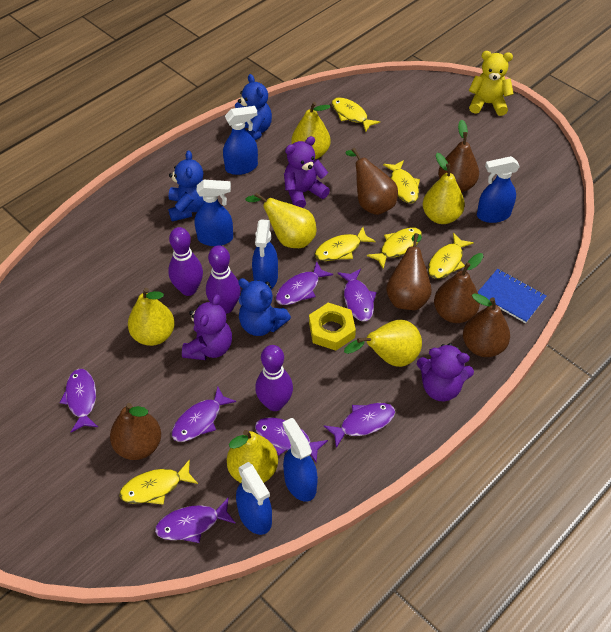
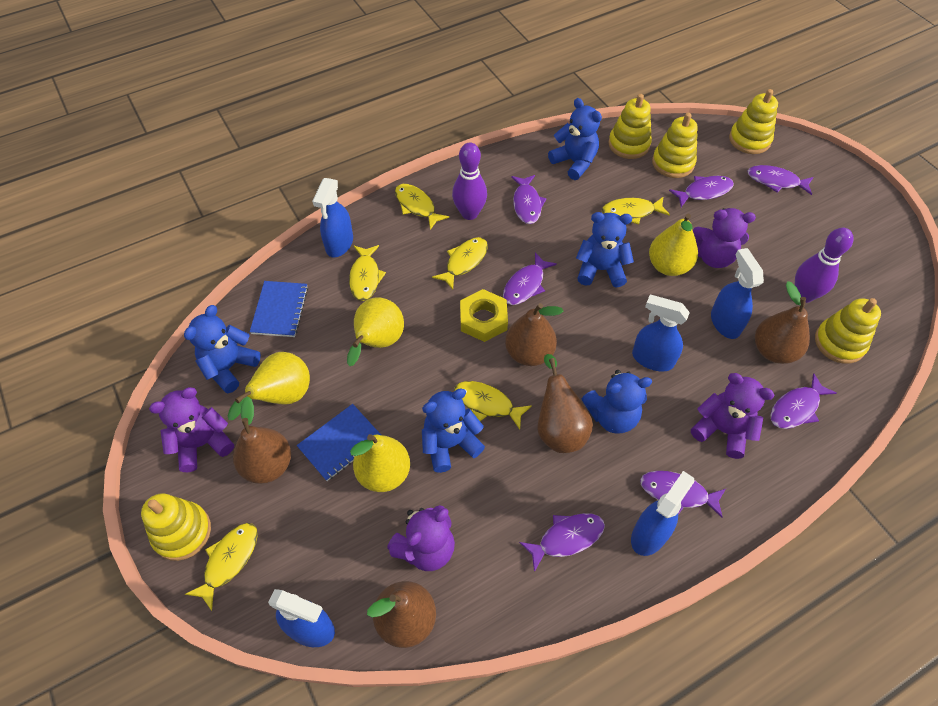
blue notebook: 1 -> 2
blue spray bottle: 6 -> 5
blue teddy bear: 3 -> 5
brown pear: 6 -> 5
purple bowling pin: 3 -> 2
purple teddy bear: 3 -> 4
yellow pear: 6 -> 4
yellow stacking toy: 0 -> 5
yellow teddy bear: 1 -> 0

